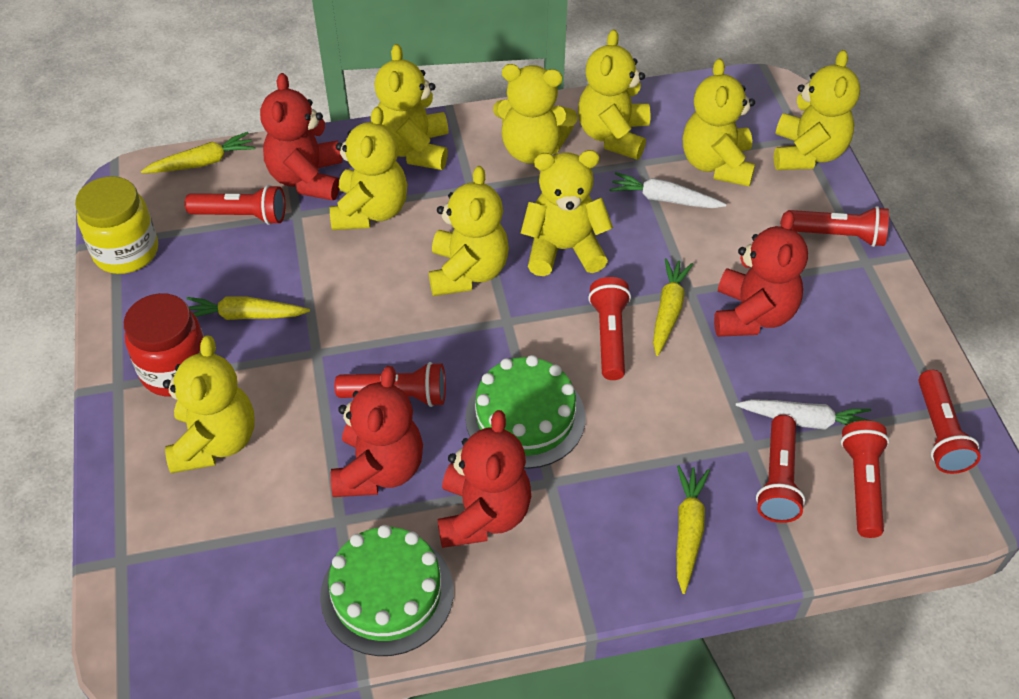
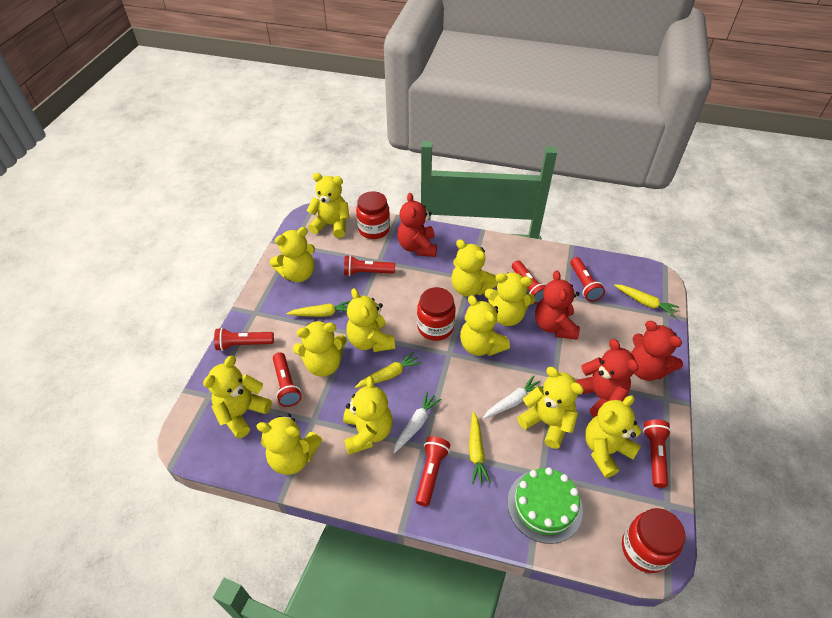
green cake: 2 -> 1
red jar: 1 -> 3
yellow jar: 1 -> 0
yellow teddy bear: 9 -> 12

